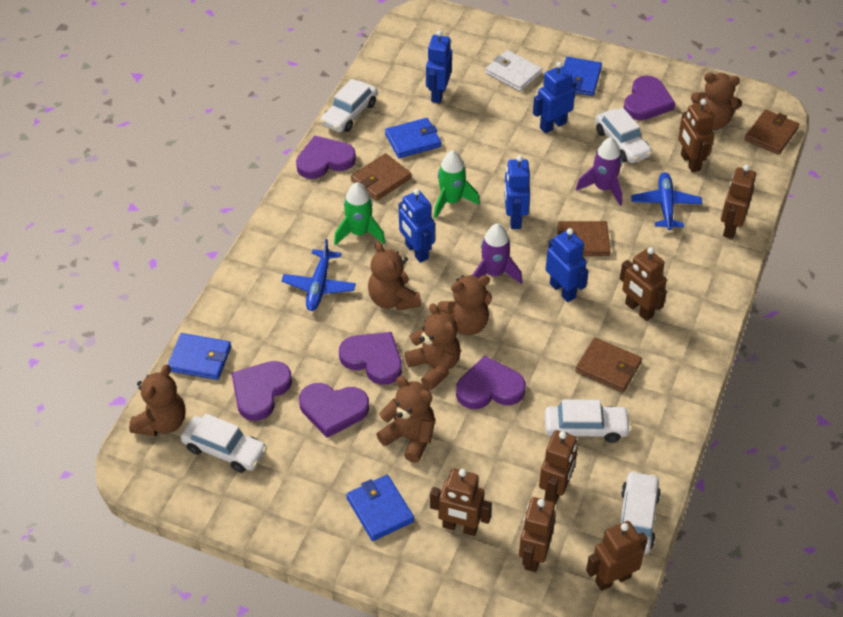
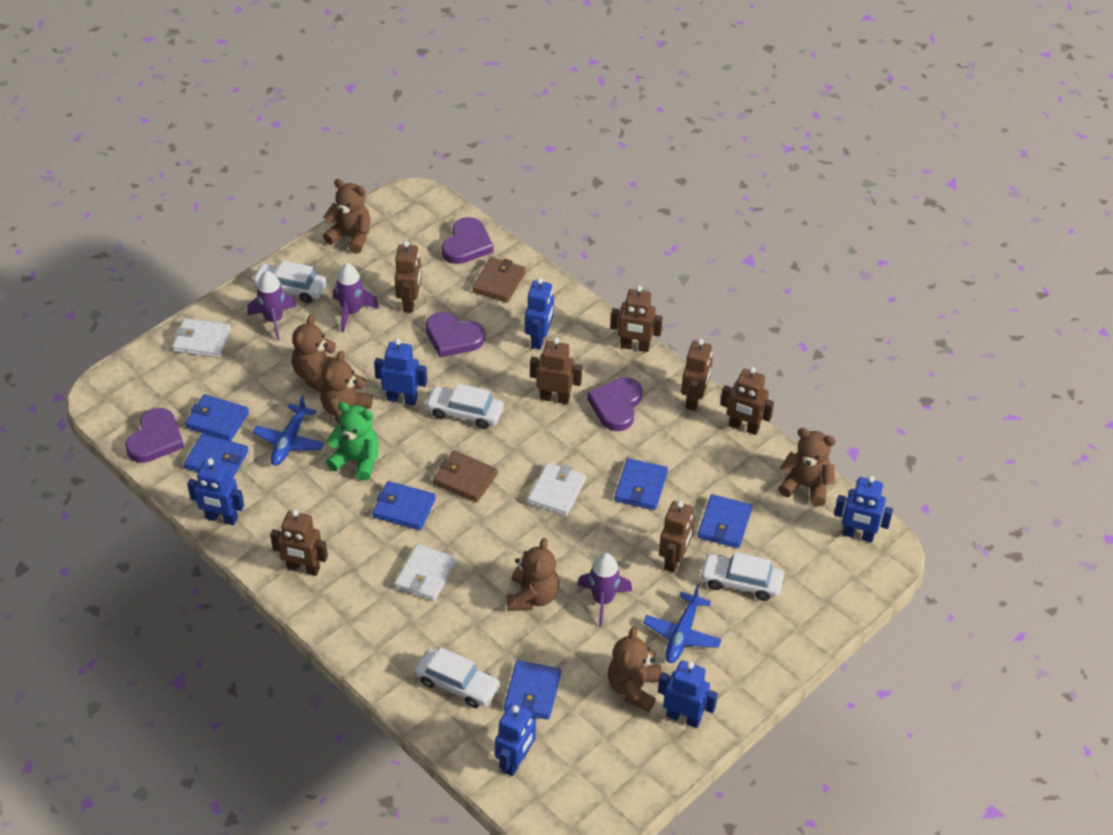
blue robot: 5 -> 6
blue wallet: 4 -> 6
brown wallet: 4 -> 2
green rocket: 2 -> 0
green teddy bear: 0 -> 1
purple heart: 6 -> 4
purple rocket: 2 -> 3
white car: 5 -> 4
white wallet: 1 -> 3

